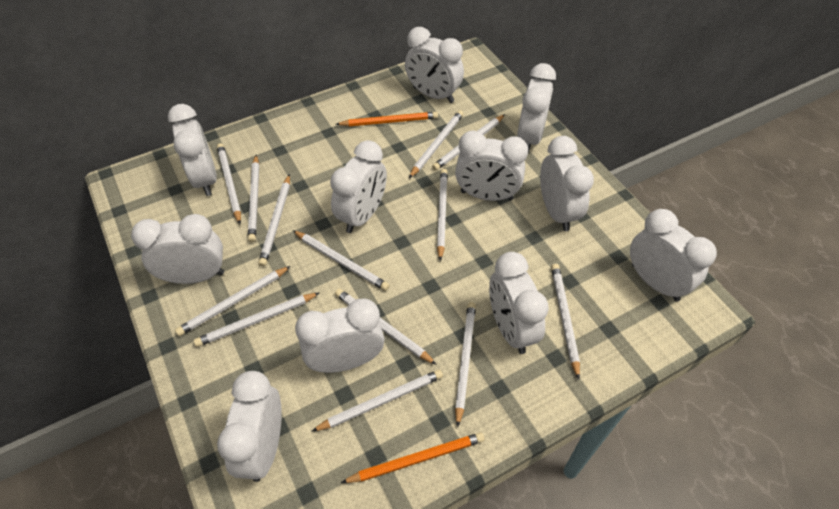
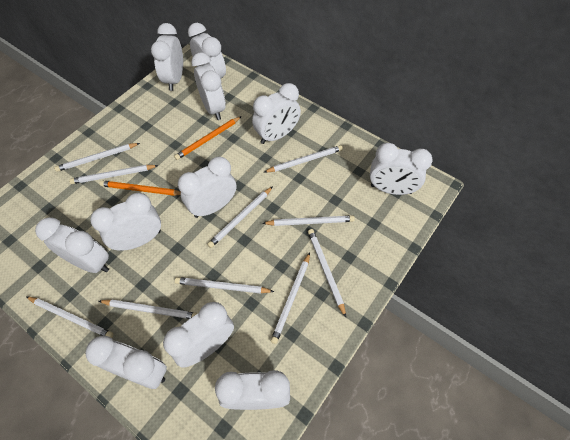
white pencil: 13 -> 10

